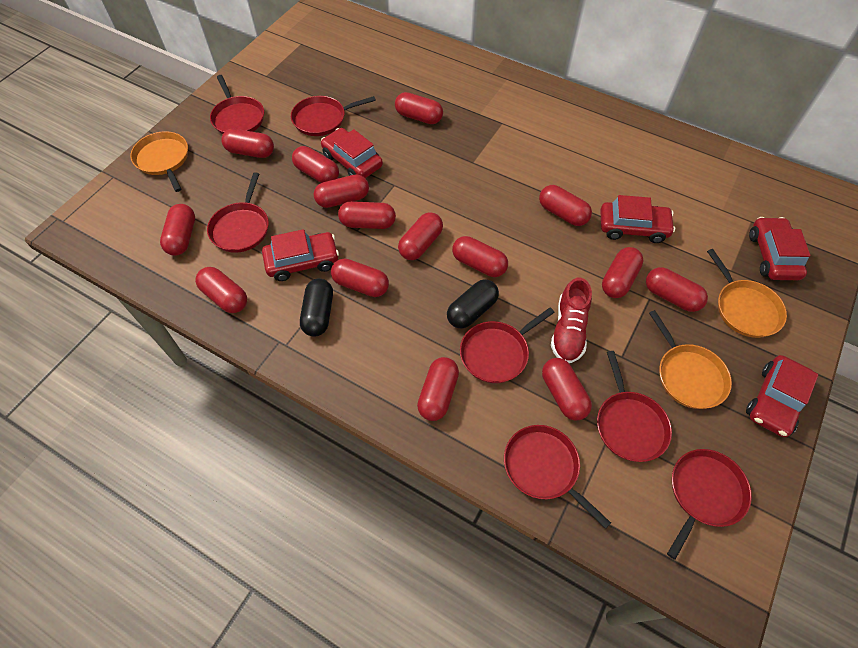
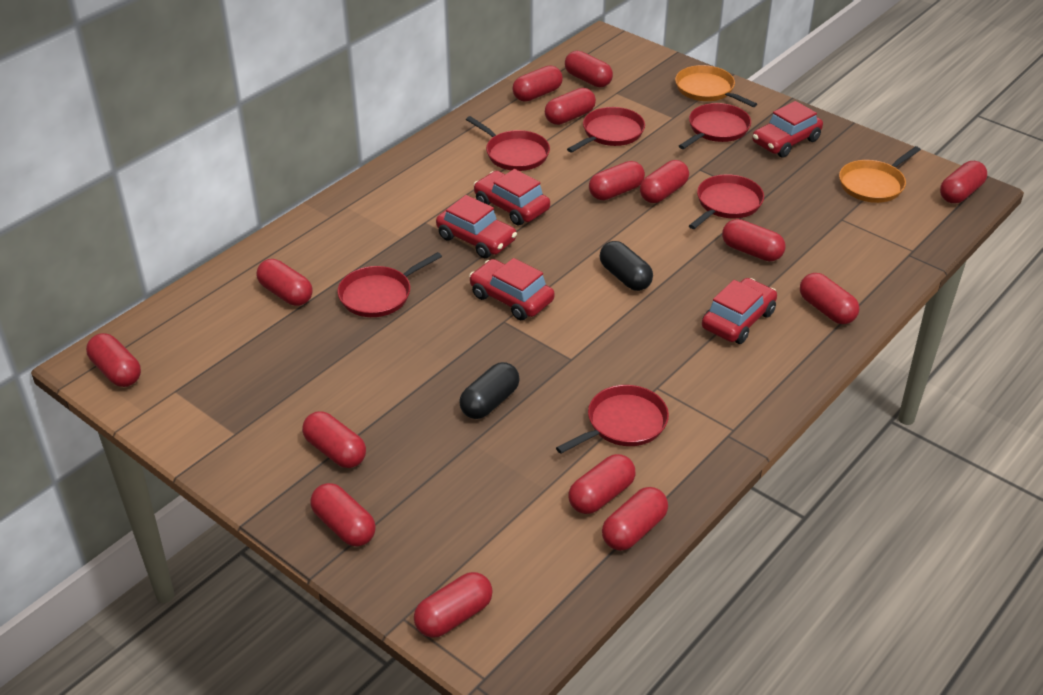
orange pan: 3 -> 2
red pan: 7 -> 6
red shoe: 1 -> 0

